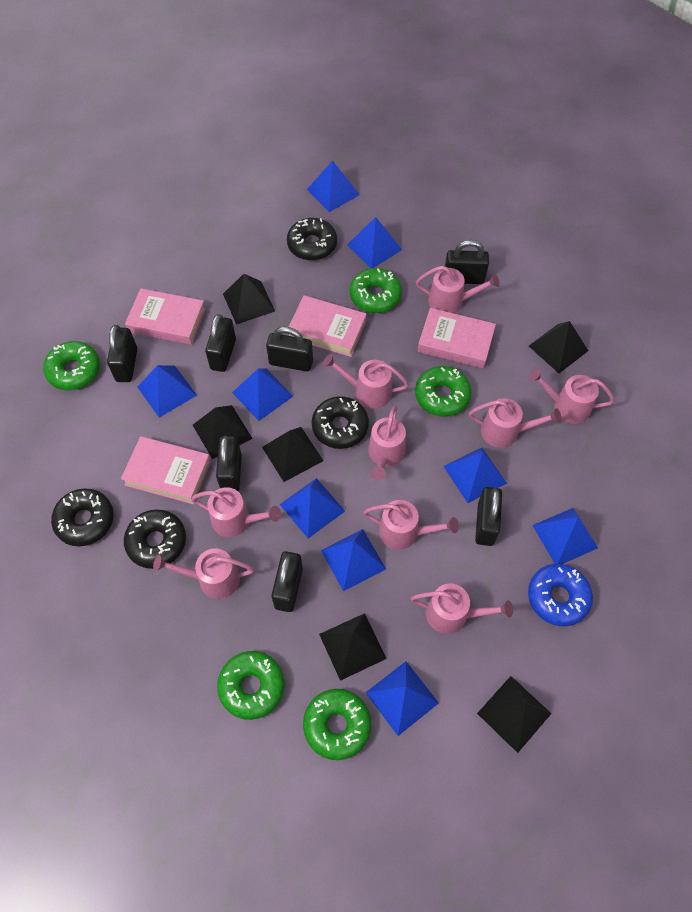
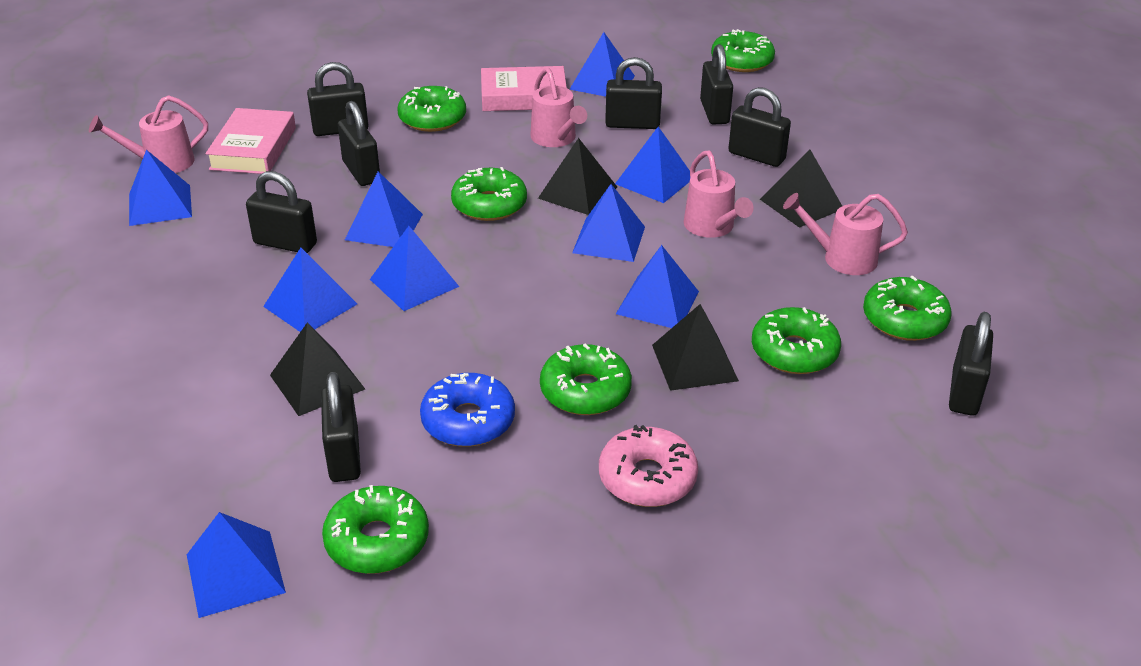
black donut: 4 -> 0
black padlock: 7 -> 8
black pyramid: 6 -> 4
green donut: 5 -> 7
pink book: 4 -> 2
pink donut: 0 -> 1
pink watering can: 9 -> 4

